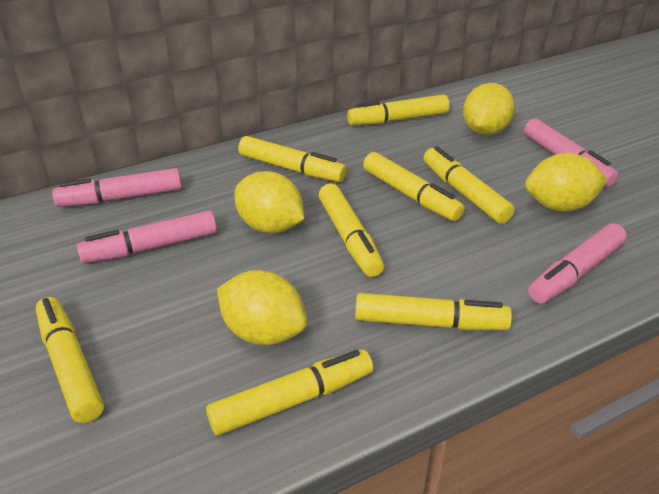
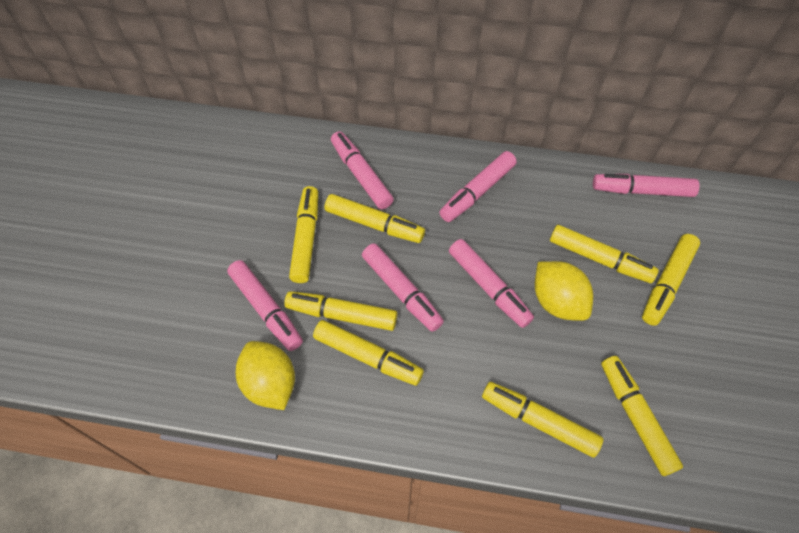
pink marker: 4 -> 6
yellow lemon: 4 -> 2

